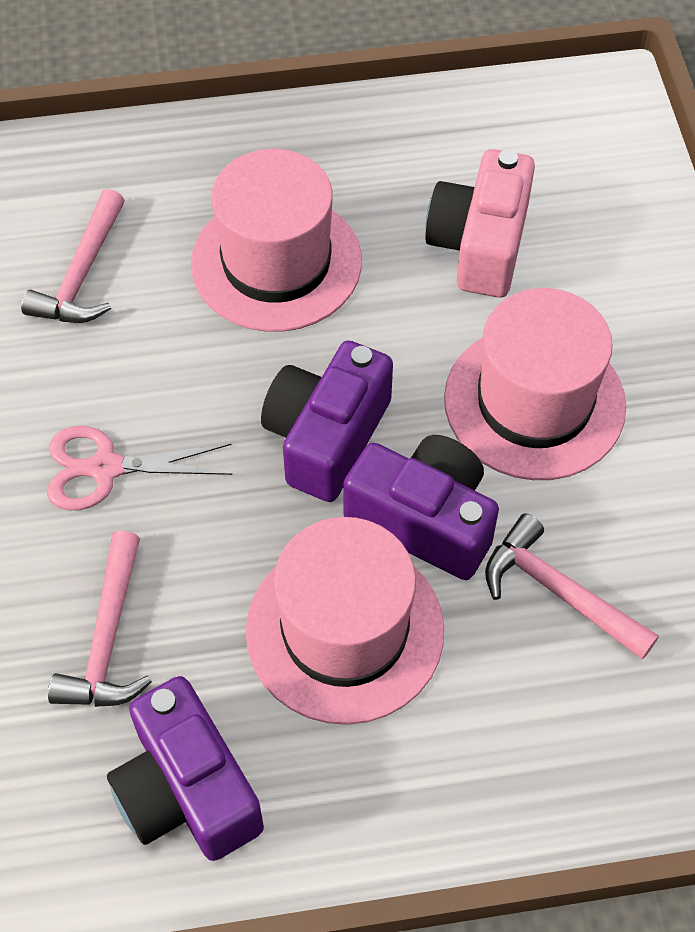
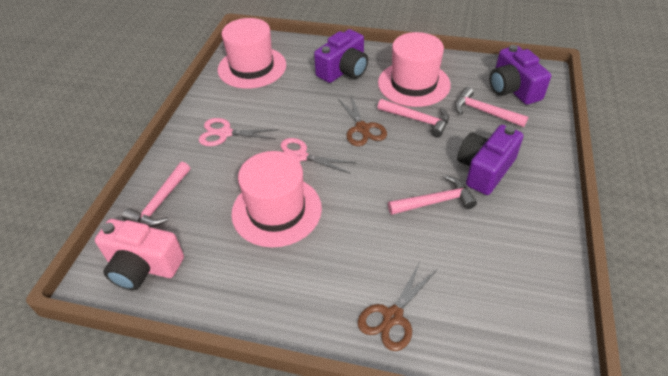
brown scissors: 0 -> 2
pink hammer: 3 -> 4
pink scissors: 1 -> 2

